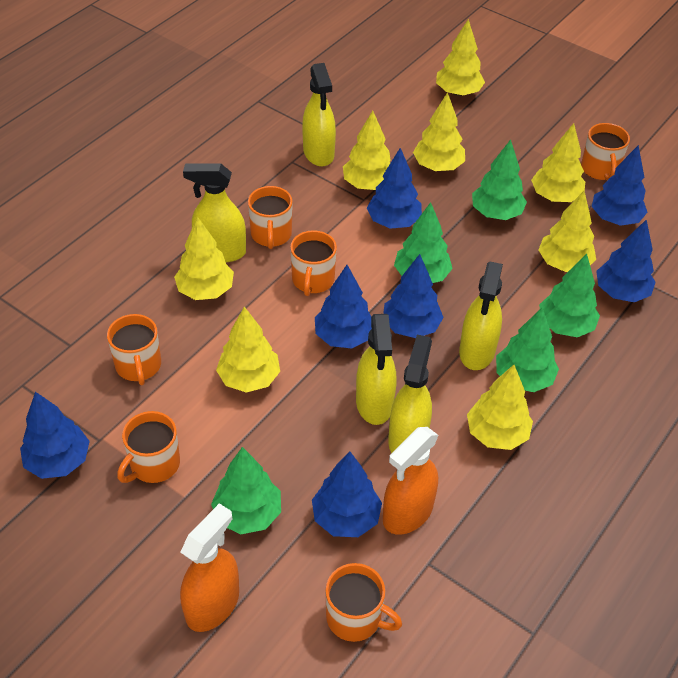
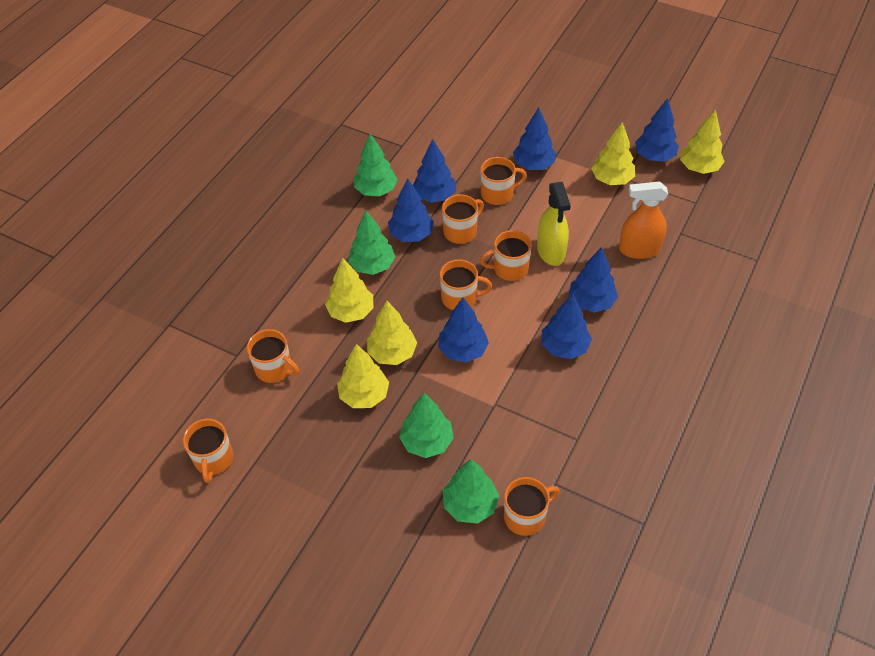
green tree: 5 -> 4
orange mug: 6 -> 7
orange spray bottle: 2 -> 1
yellow spray bottle: 5 -> 1
yellow tree: 8 -> 5

